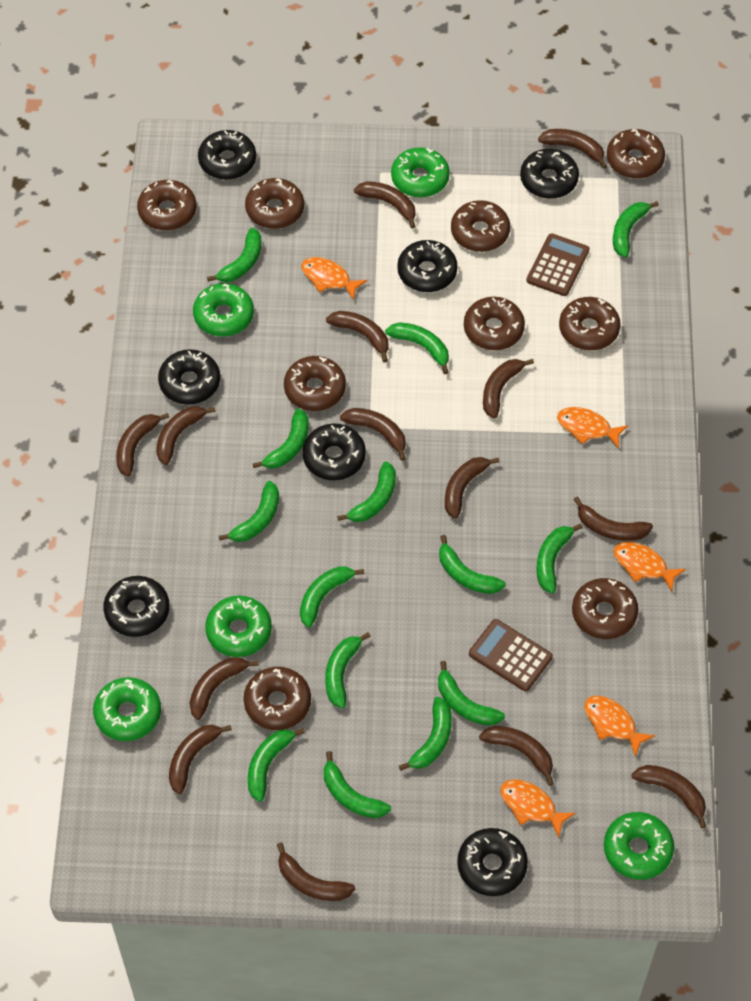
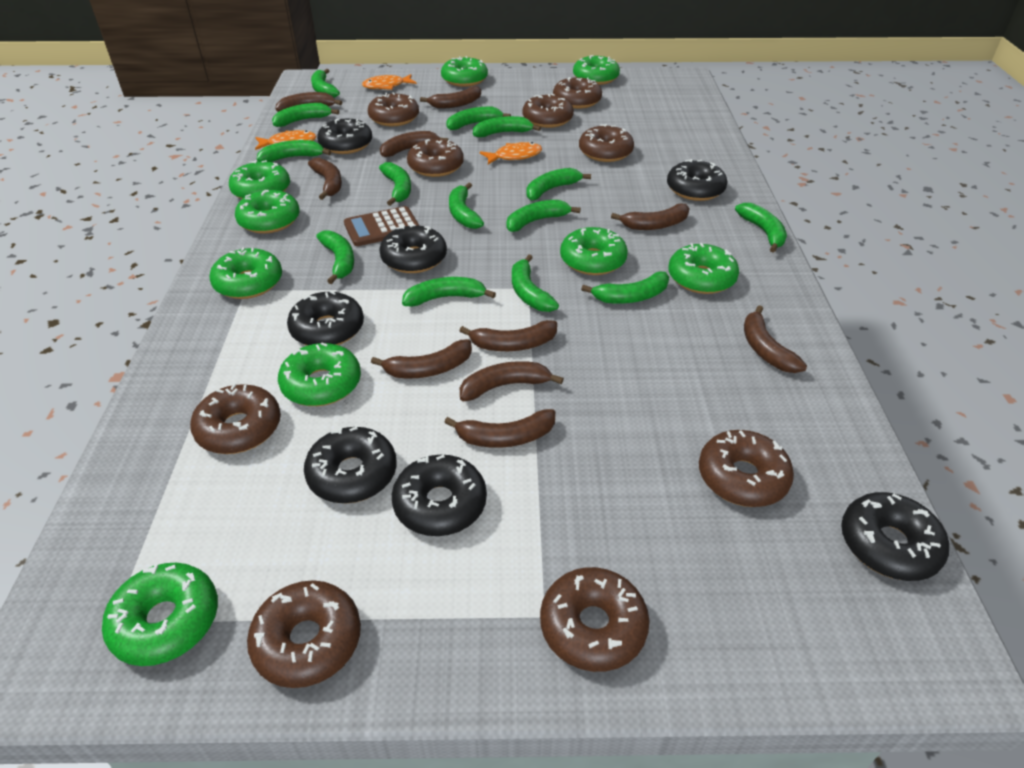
brown banana: 14 -> 10
brown calculator: 2 -> 1
green donut: 5 -> 9
orange fish: 5 -> 3

